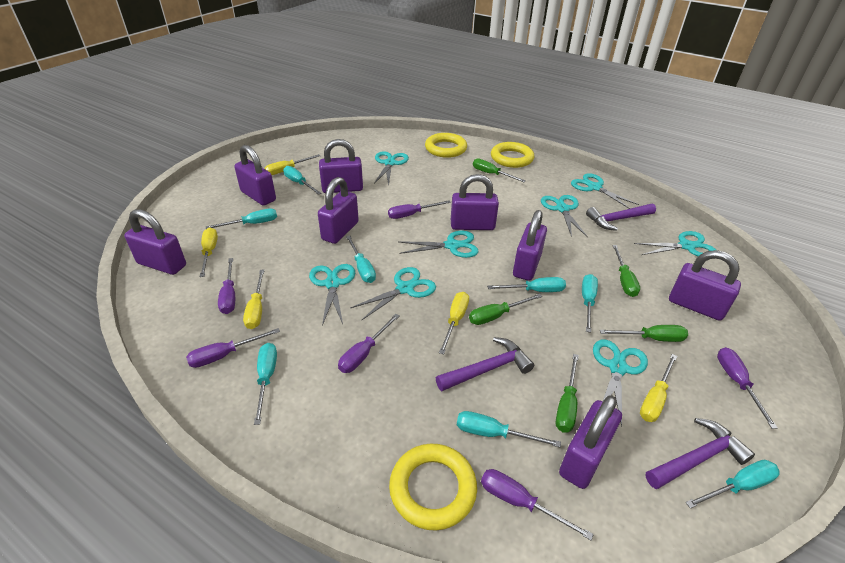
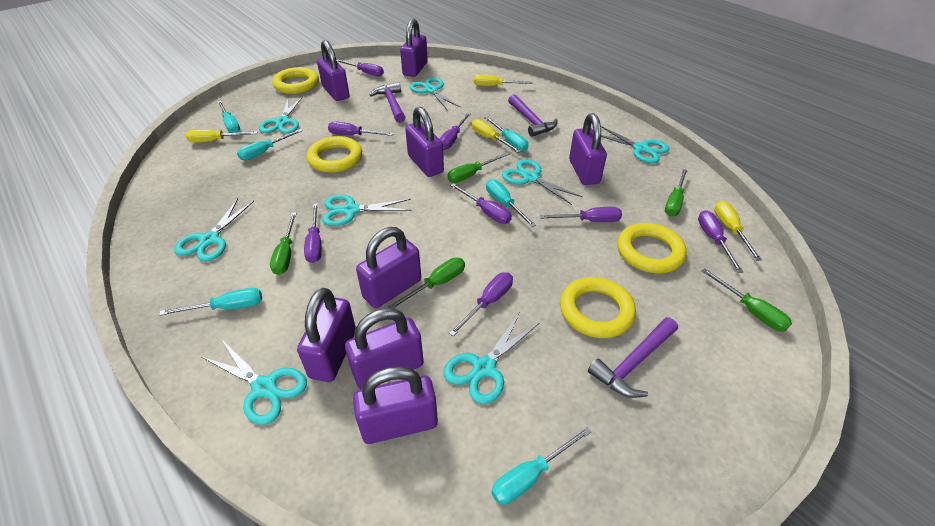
purple screwdriver: 6 -> 8
turquoise screwdriver: 8 -> 6
yellow ring: 3 -> 4
yellow screwdriver: 5 -> 4

